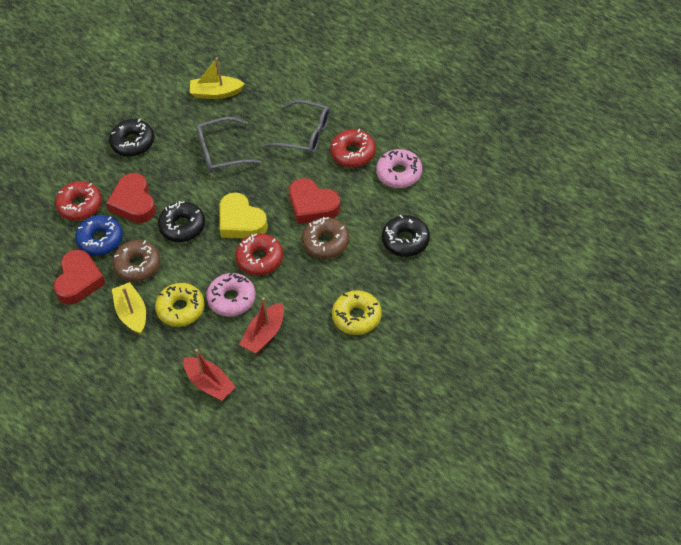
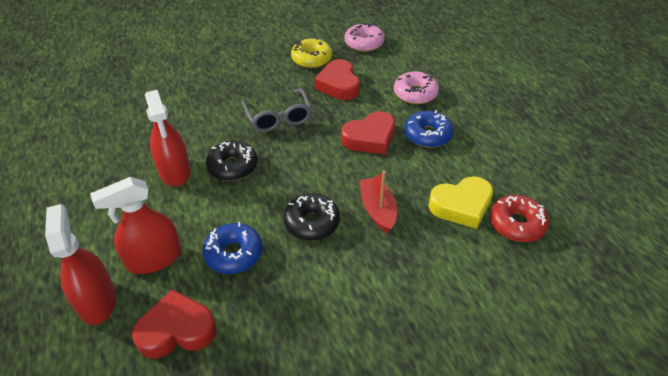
black donut: 3 -> 2
blue donut: 1 -> 2
brown donut: 2 -> 0
grey glasses: 2 -> 1
red boat: 2 -> 1
red donut: 3 -> 1
red spray bottle: 0 -> 3
yellow boat: 2 -> 0
yellow donut: 2 -> 1

